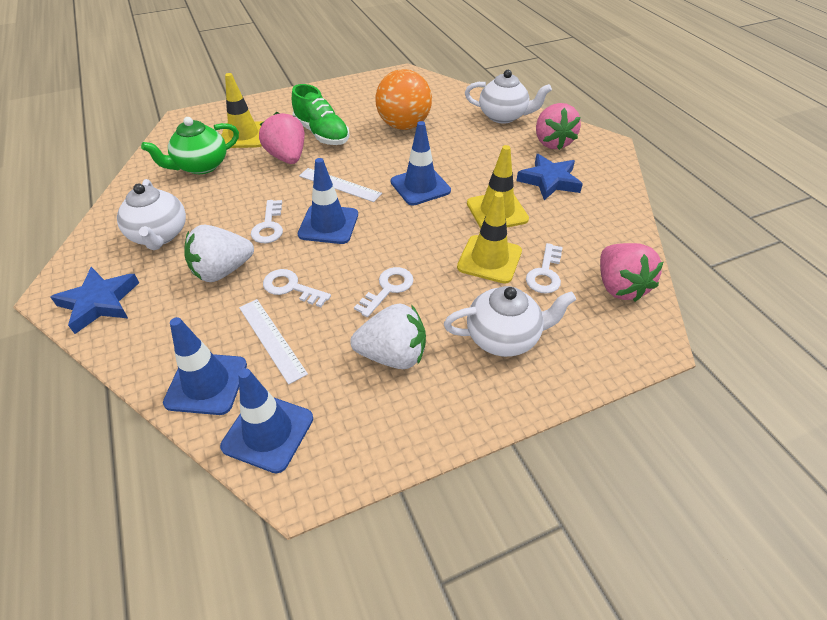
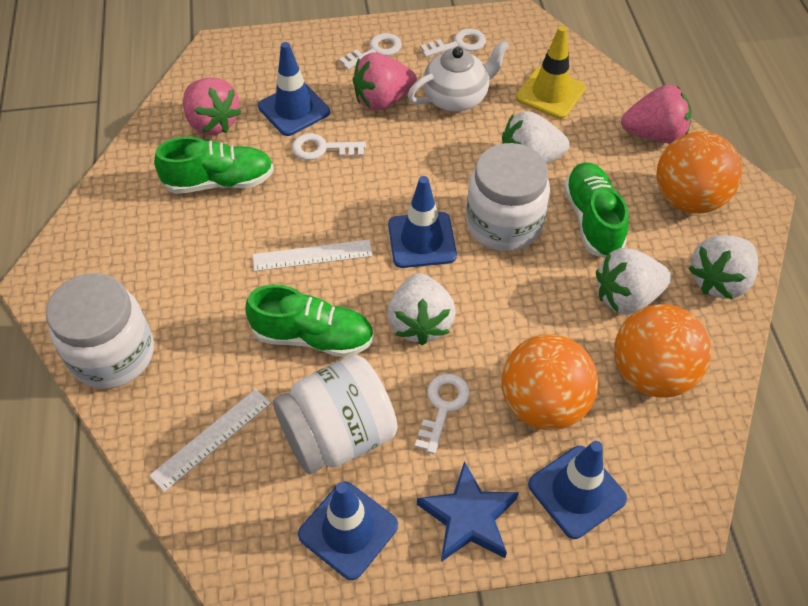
blue star: 2 -> 1
green shoe: 1 -> 3
green teapot: 1 -> 0
orange ball: 1 -> 3
white jar: 0 -> 3
white strawberry: 2 -> 4
white teapot: 3 -> 1
yellow traffic cone: 3 -> 1

